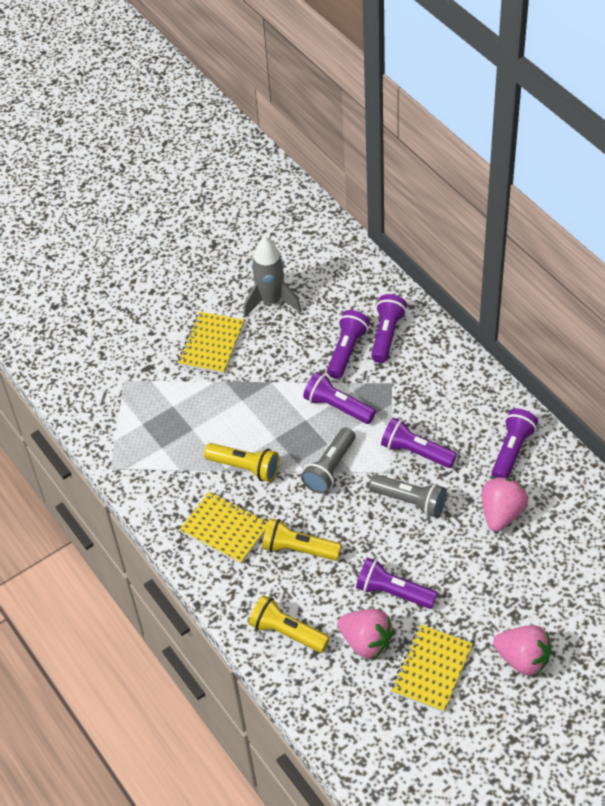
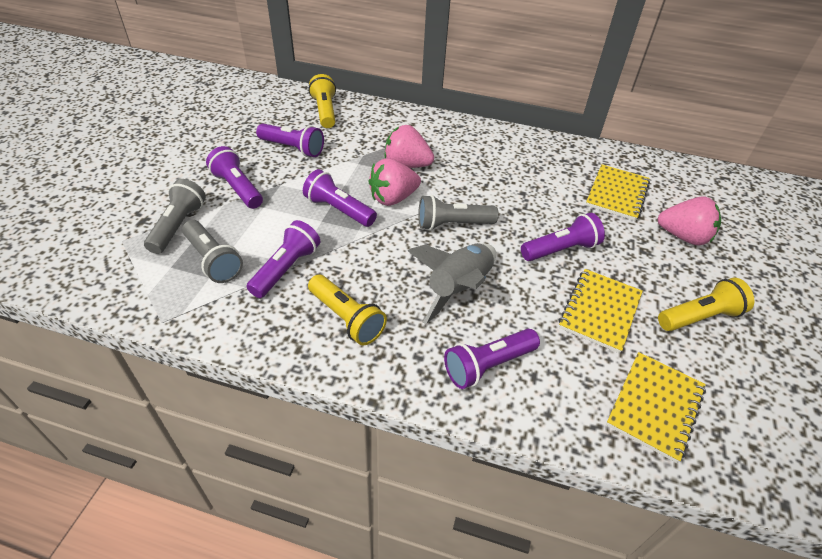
grey flashlight: 2 -> 3

